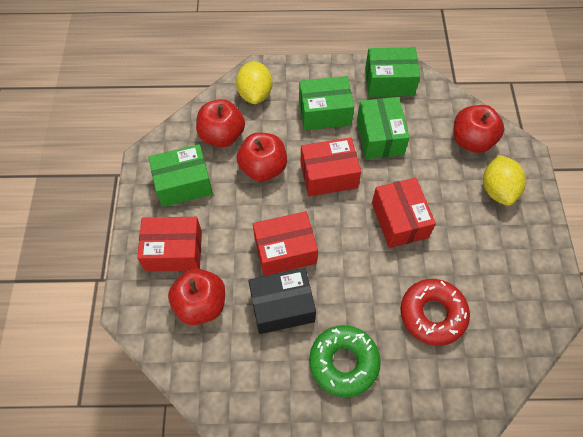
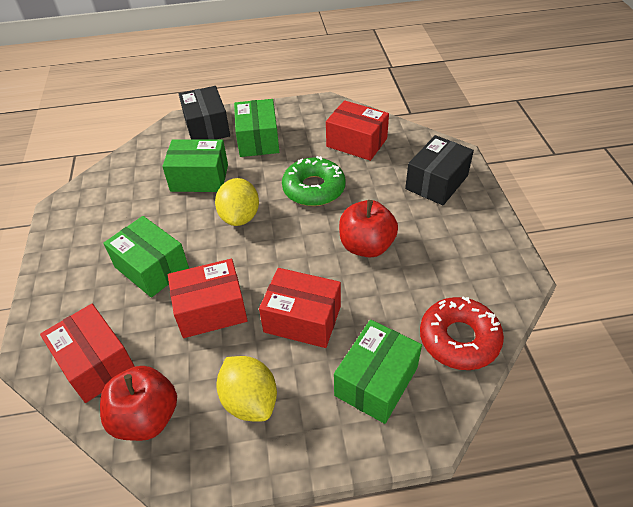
black box: 1 -> 2
red apple: 4 -> 2

